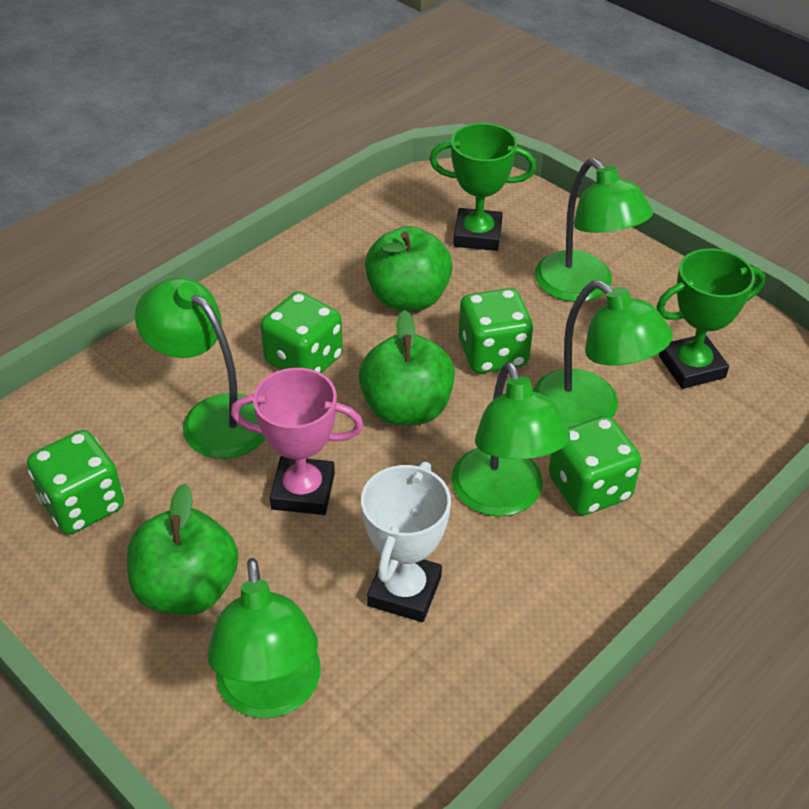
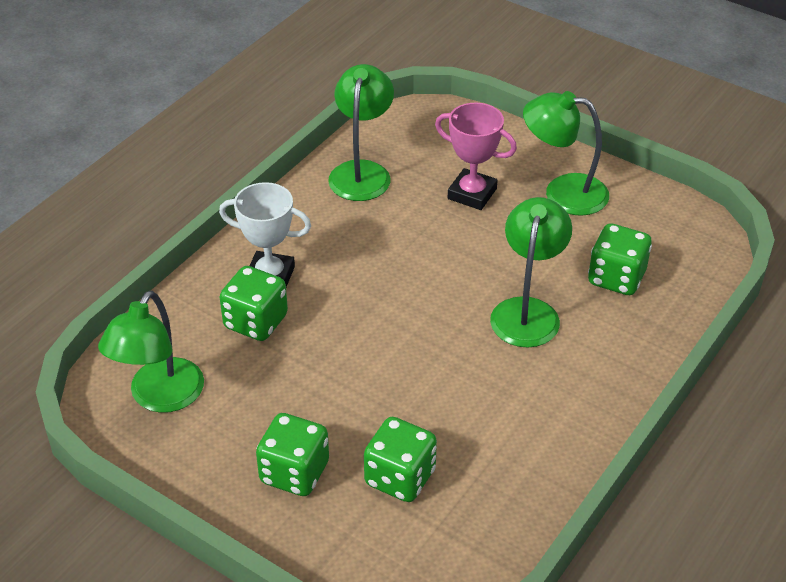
green apple: 3 -> 0
green lamp: 5 -> 4
green trophy: 2 -> 0

